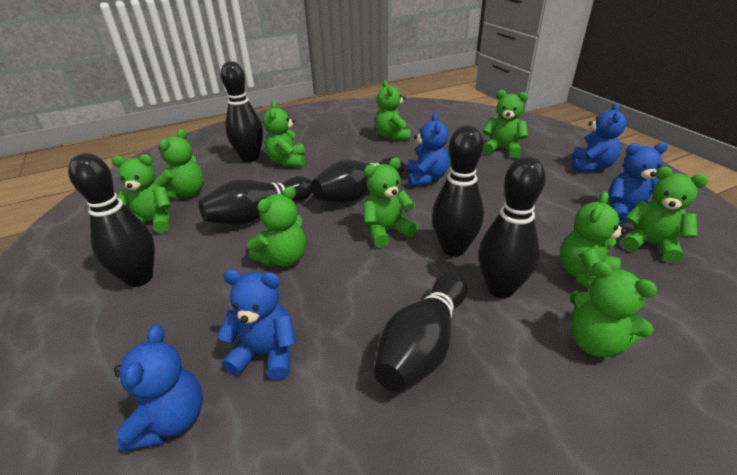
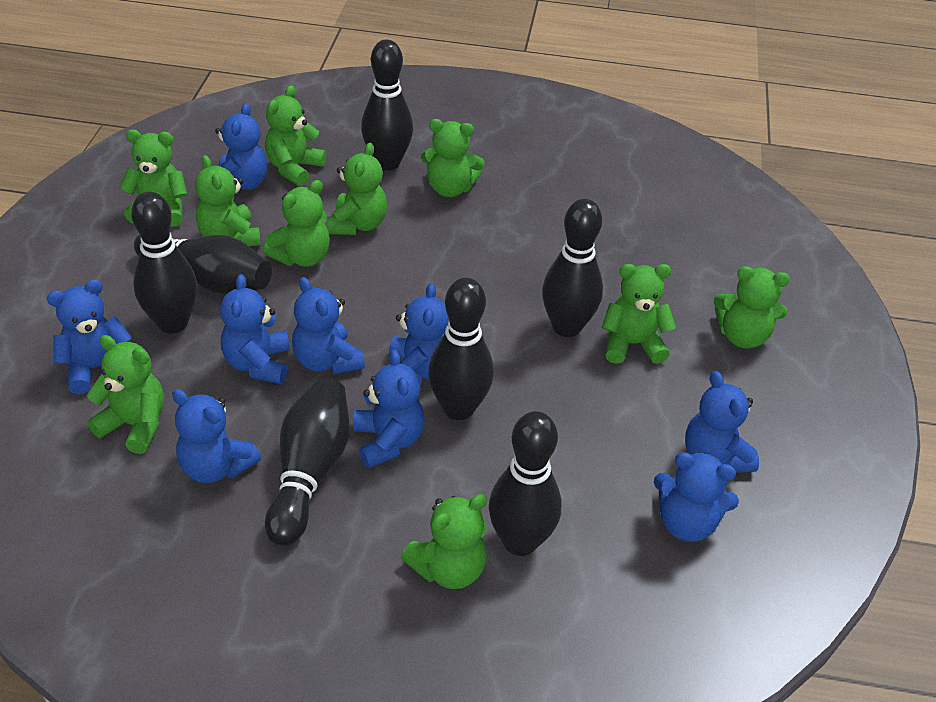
blue teddy bear: 5 -> 9

